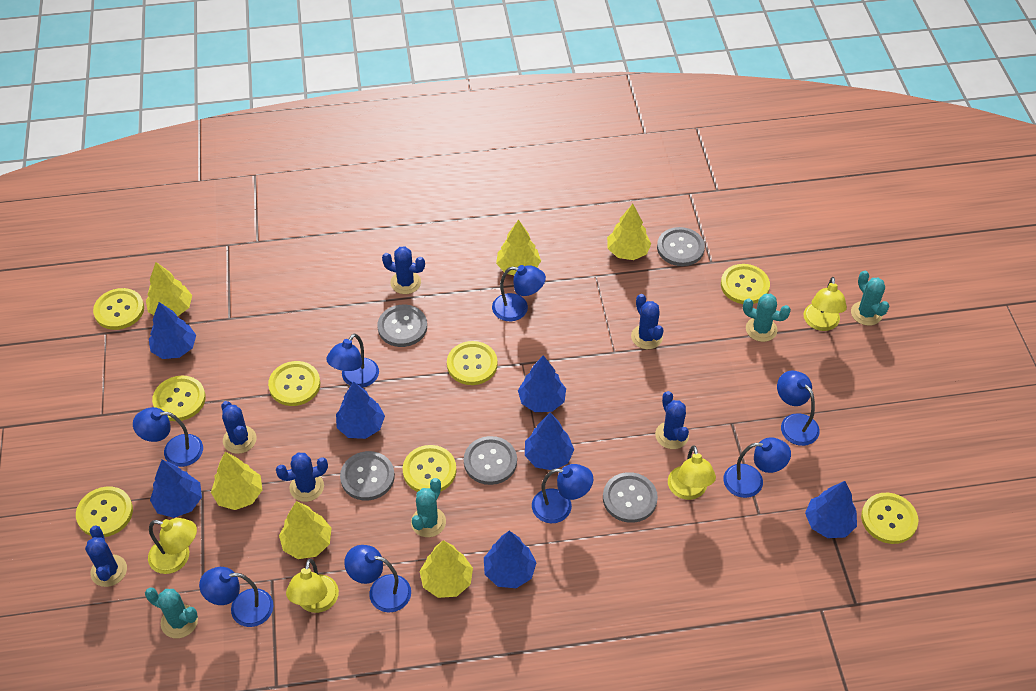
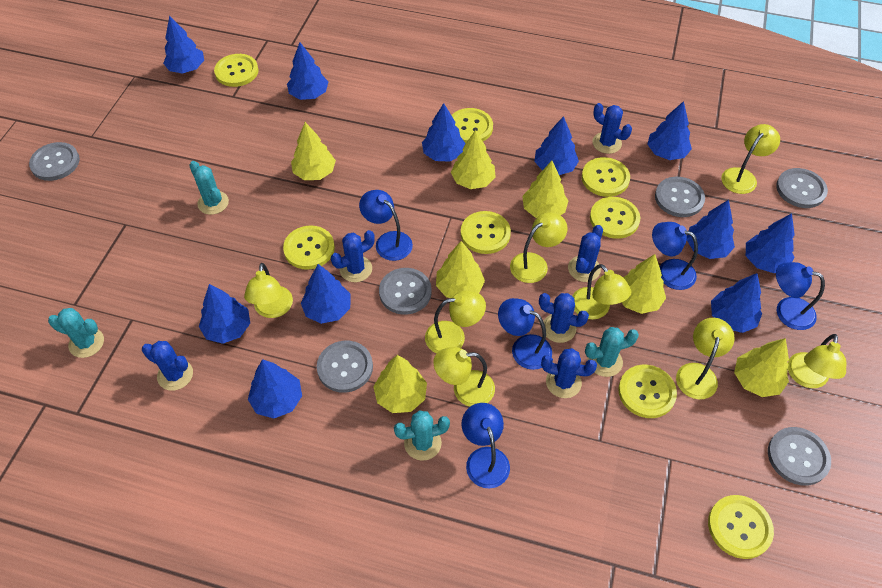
blue lamp: 8 -> 5
blue tree: 7 -> 11
grey button: 5 -> 6
yellow lamp: 4 -> 8
yellow tree: 6 -> 7

